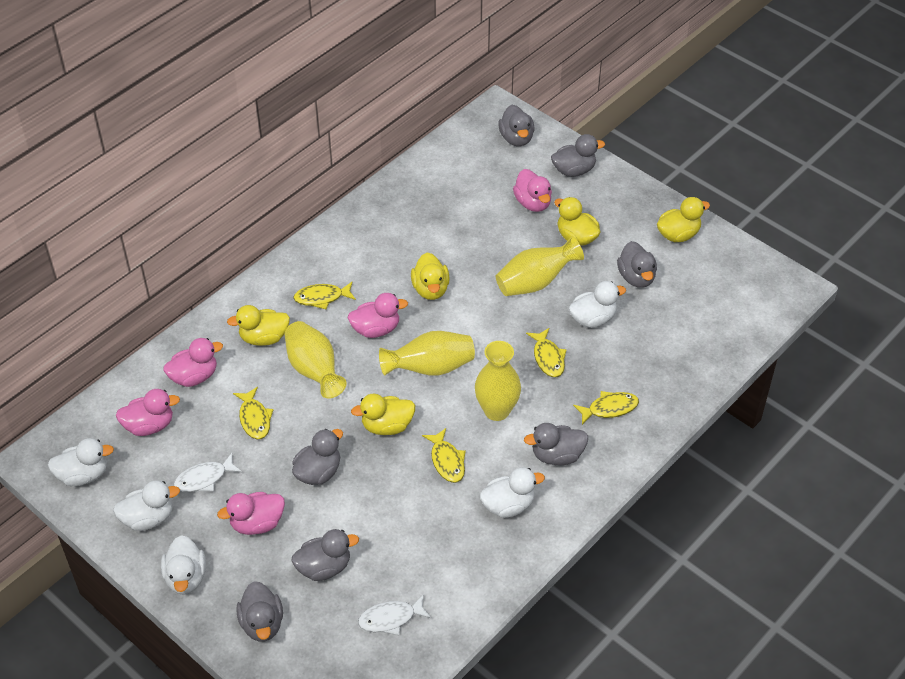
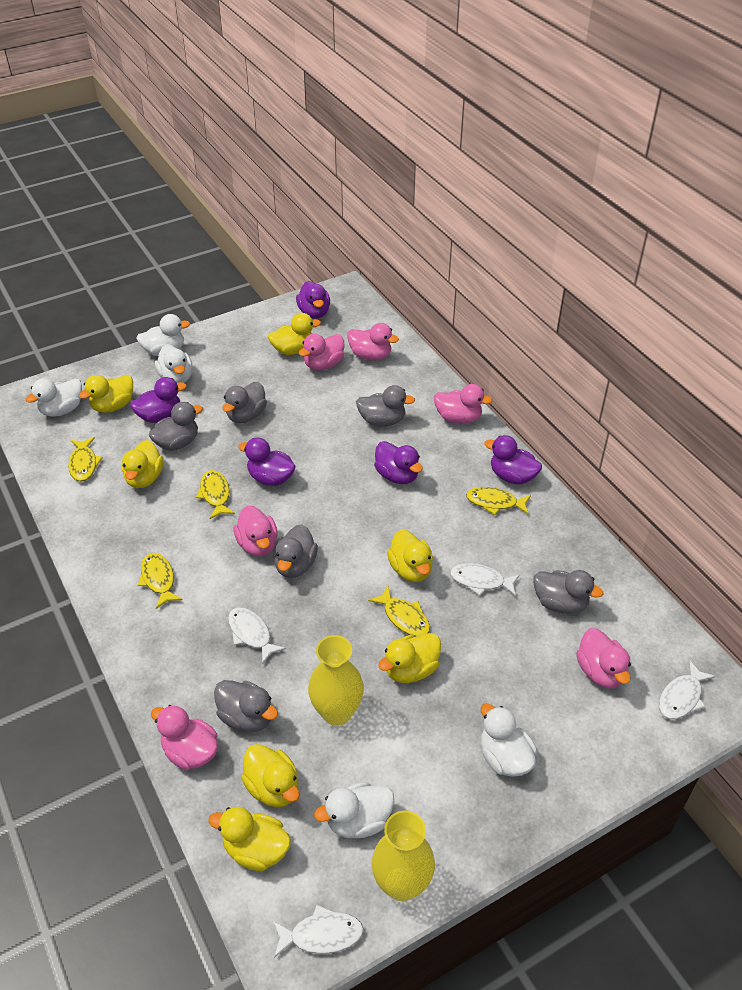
grey duck: 7 -> 6
pink duck: 5 -> 6
purple duck: 0 -> 5
white fish: 2 -> 4
yellow duck: 5 -> 7
yellow vase: 4 -> 2

